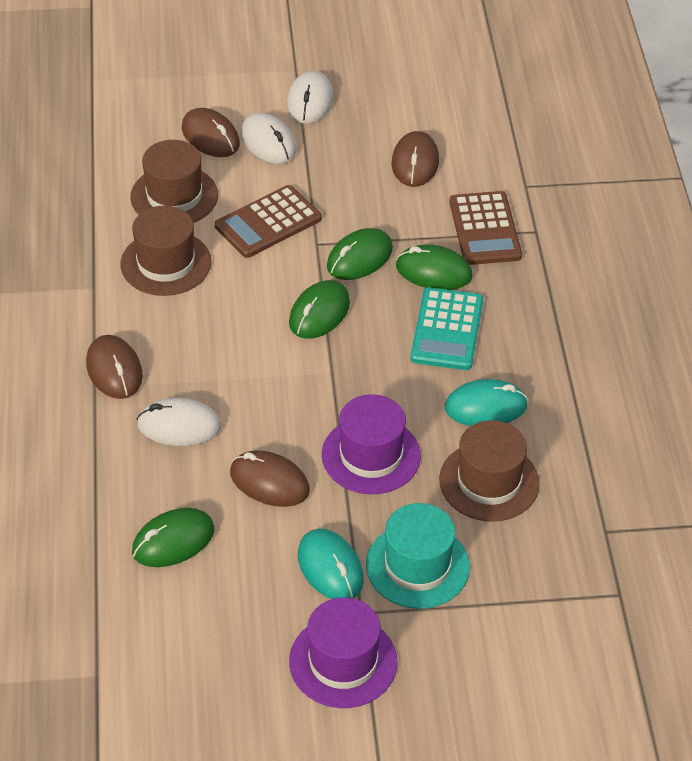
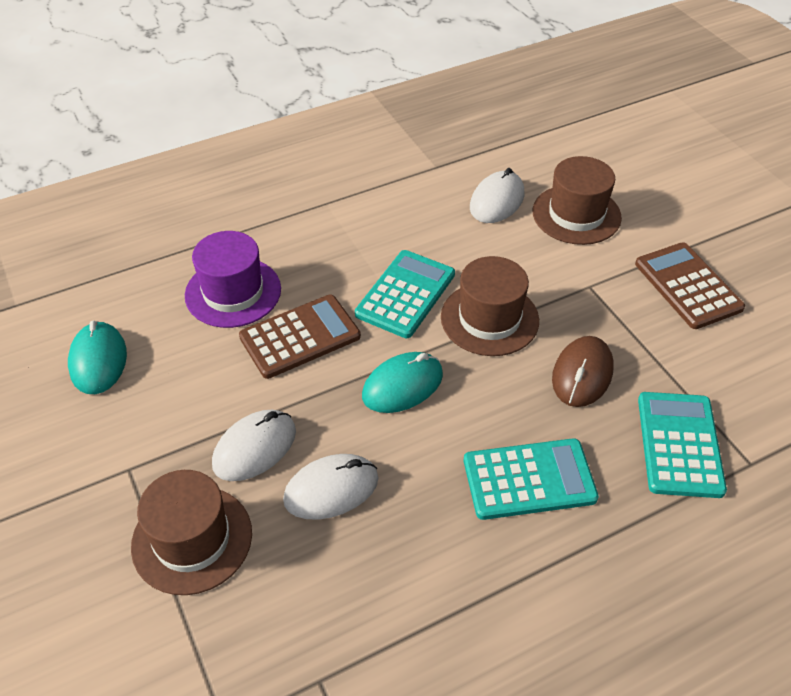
brown mouse: 4 -> 1
green mouse: 4 -> 0
purple hat: 2 -> 1
turquoise calculator: 1 -> 3
turquoise hat: 1 -> 0

